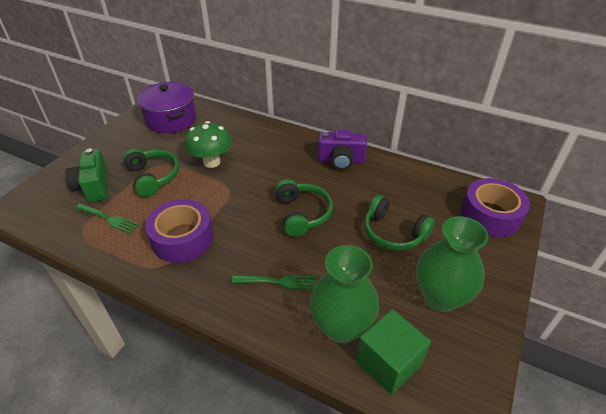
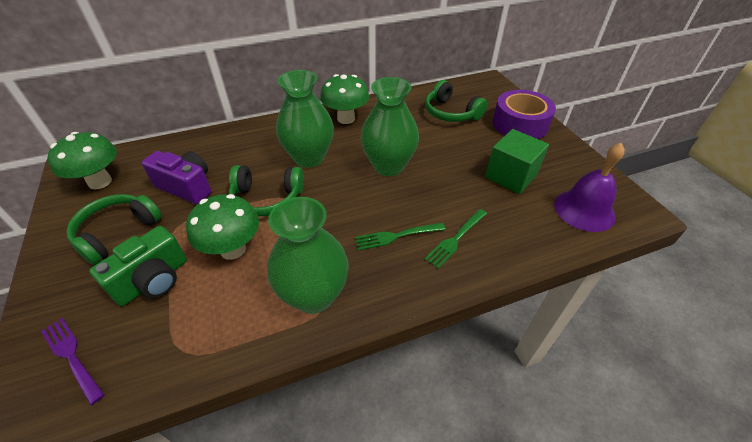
green mushroom: 1 -> 3
green vase: 2 -> 3
purple bell: 0 -> 1
purple fork: 0 -> 1
purple pot: 1 -> 0
purple tape: 2 -> 1

